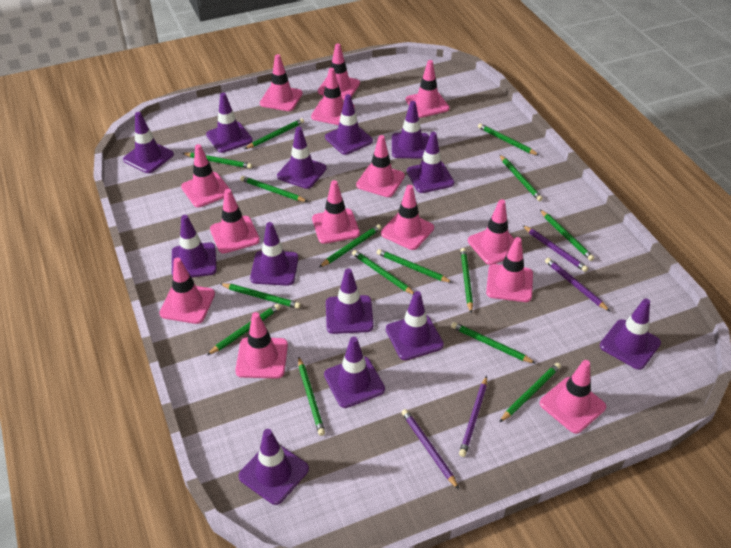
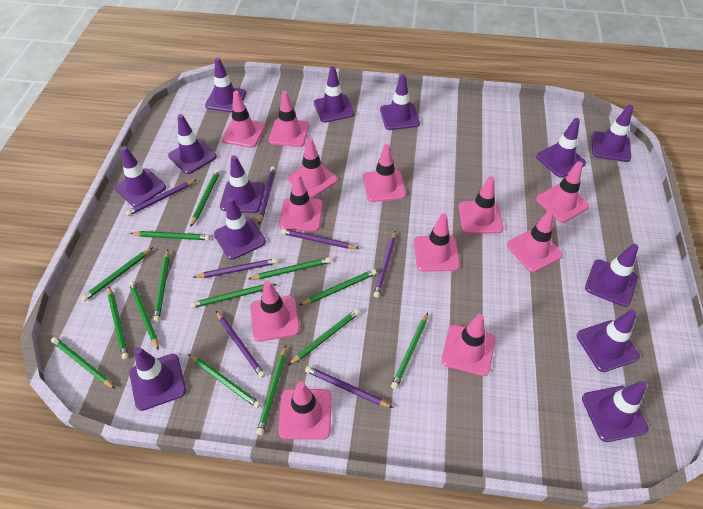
green pencil: 15 -> 14
pink traffic cone: 14 -> 12
purple pencil: 4 -> 7

